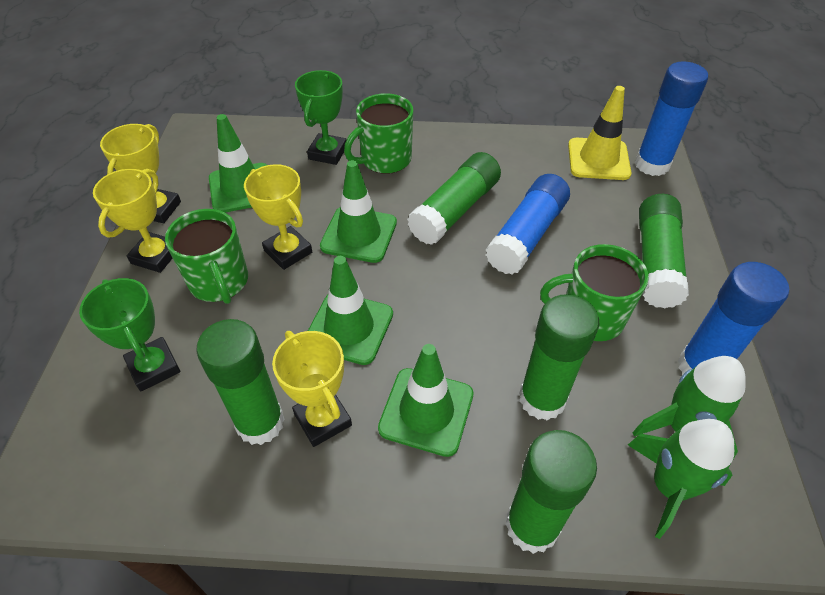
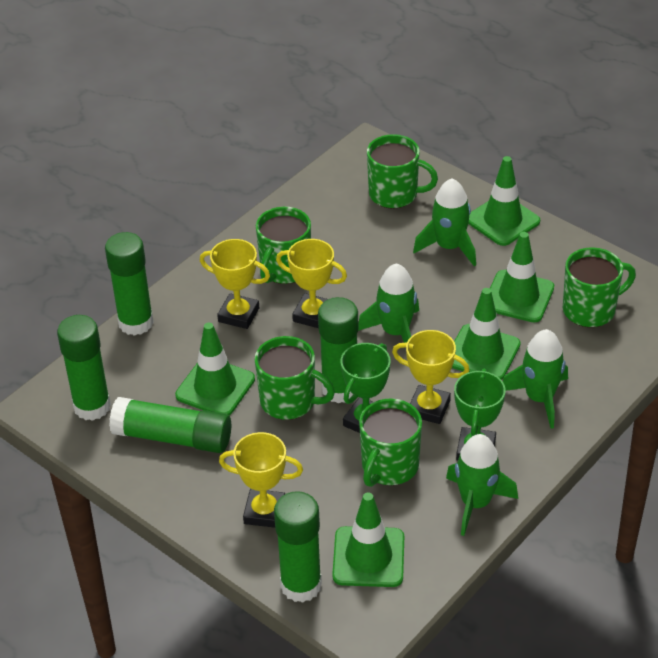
blue glue stick: 3 -> 0
green mug: 3 -> 5
green rocket: 2 -> 4
green traffic cone: 4 -> 5
yellow traffic cone: 1 -> 0

